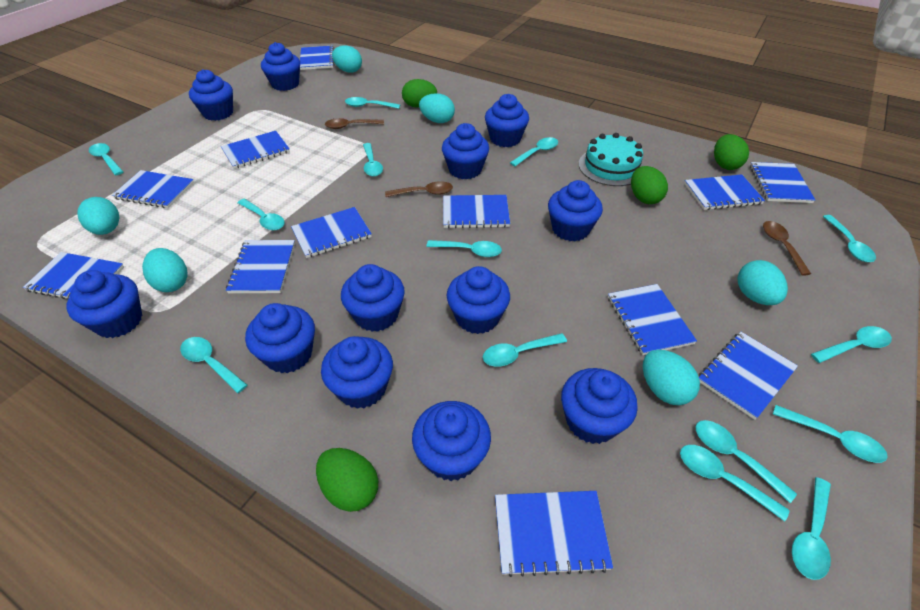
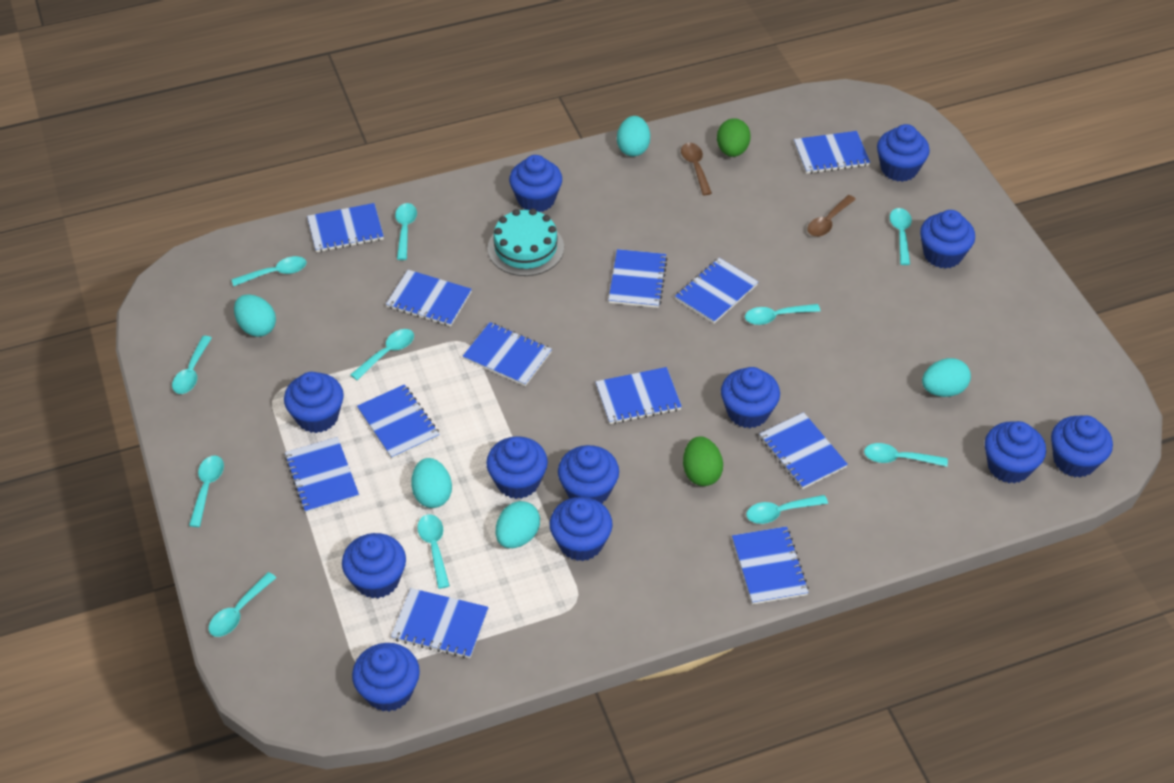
brown spoon: 3 -> 2
green egg: 4 -> 2
turquoise egg: 6 -> 5
turquoise spoon: 14 -> 11

